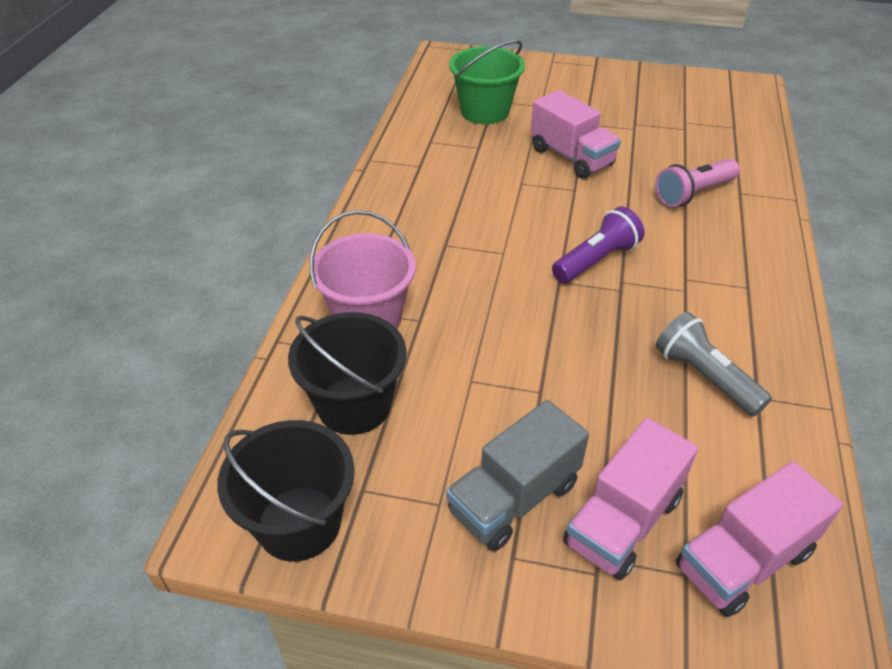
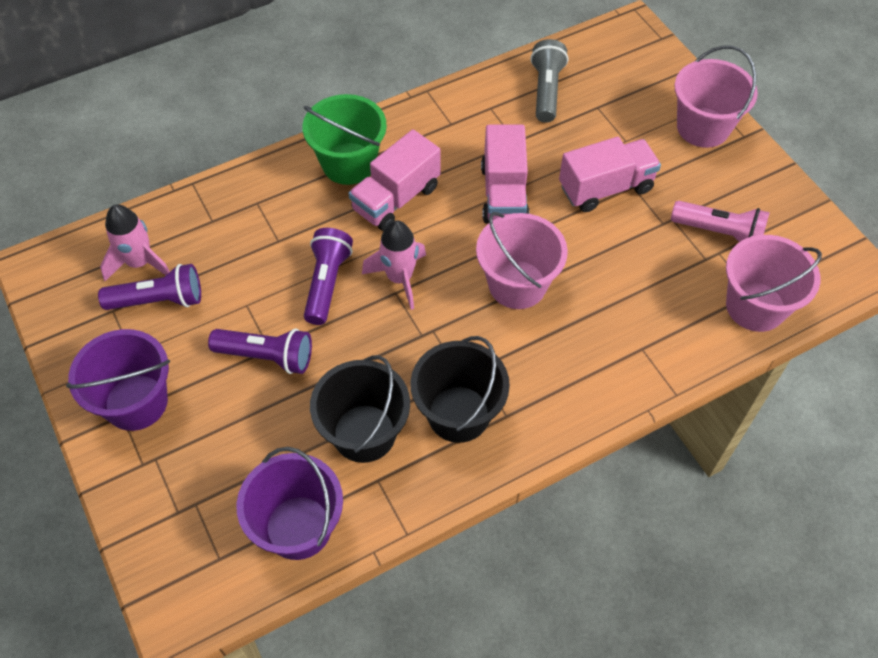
grey truck: 1 -> 0
pink bucket: 1 -> 3
pink rocket: 0 -> 2
purple bucket: 0 -> 2
purple flashlight: 1 -> 3

